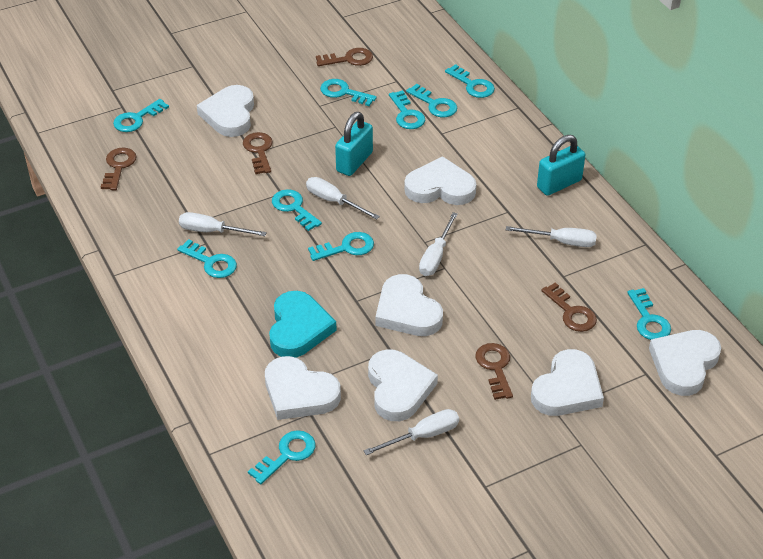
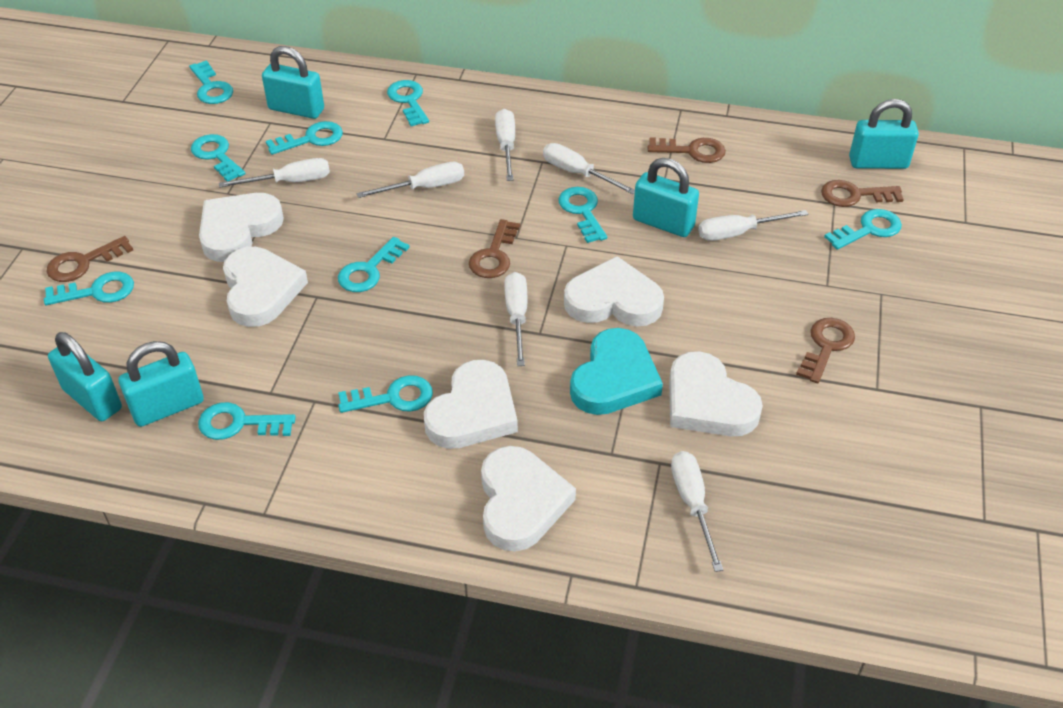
turquoise padlock: 2 -> 5
white heart: 7 -> 6
white screwdriver: 5 -> 7

